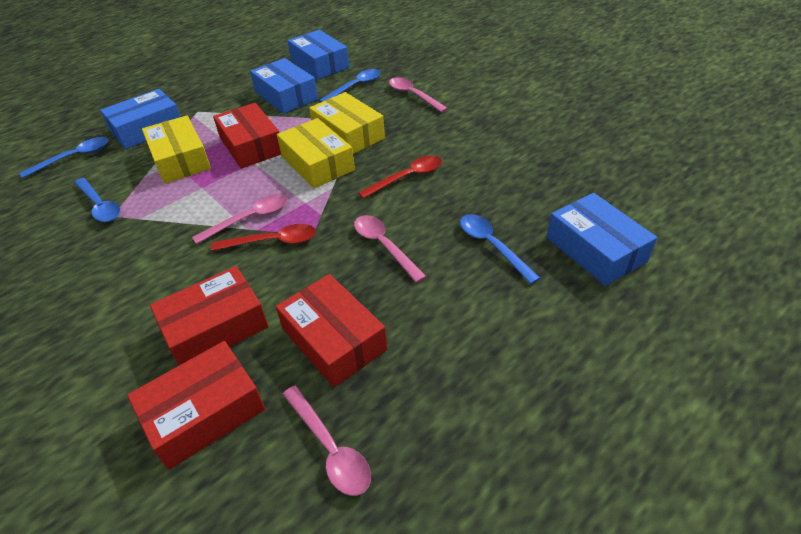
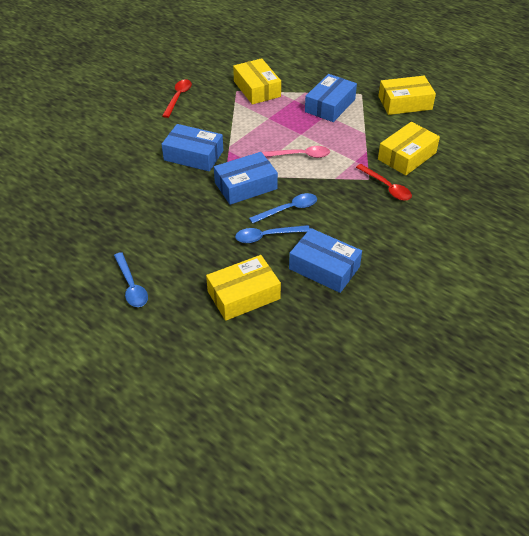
blue spoon: 4 -> 3
pink spoon: 4 -> 1
red box: 4 -> 0
yellow box: 3 -> 4

